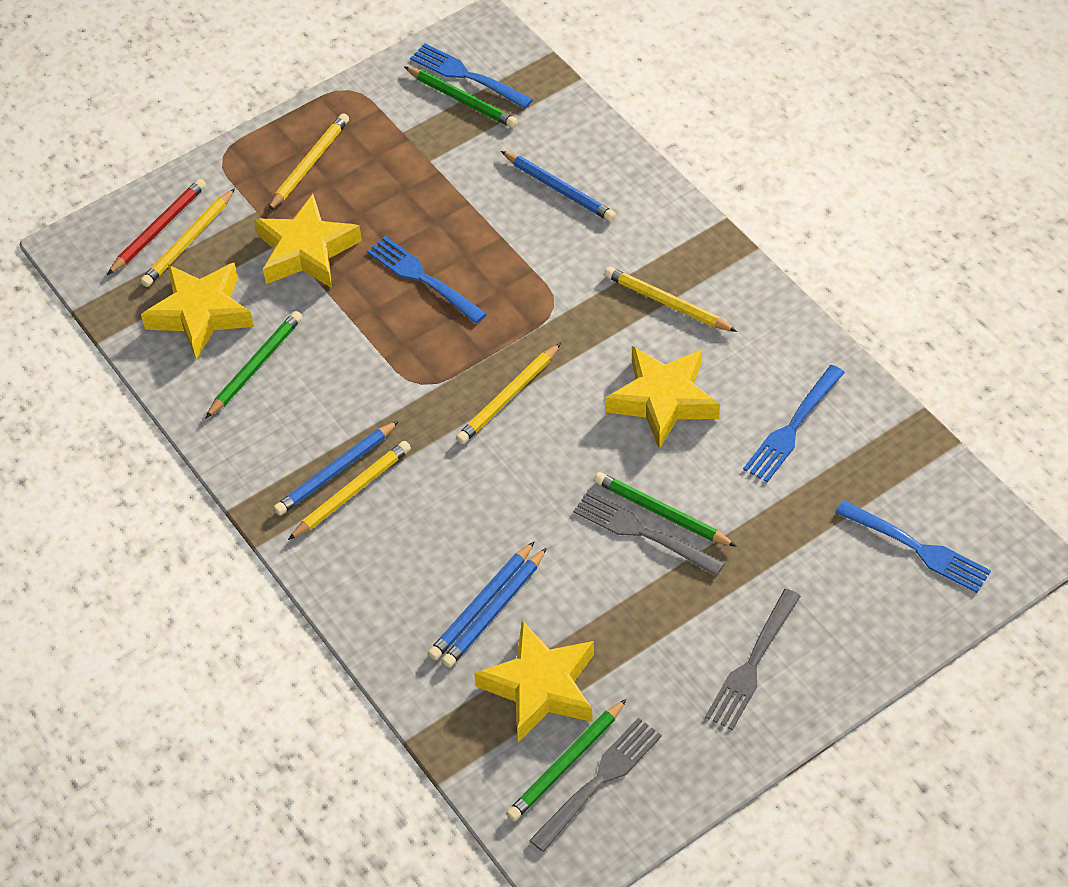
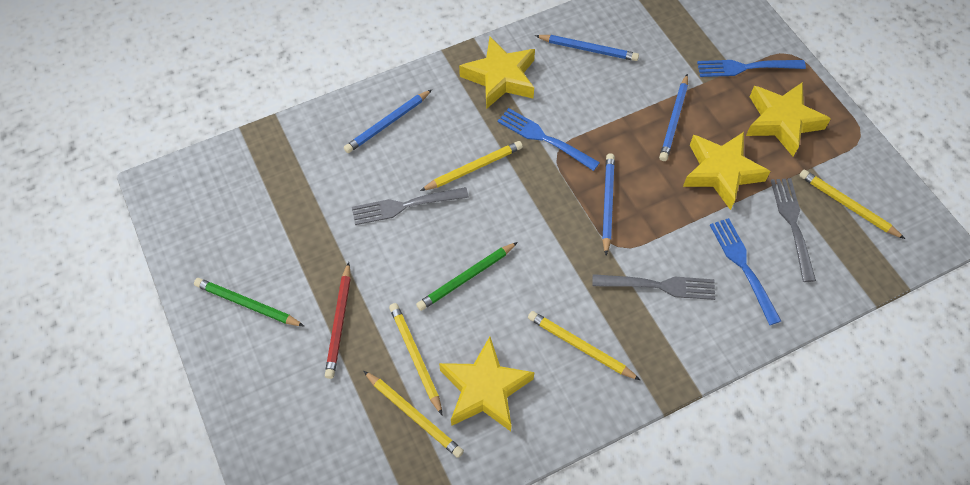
blue fork: 4 -> 3
green pencil: 4 -> 2

